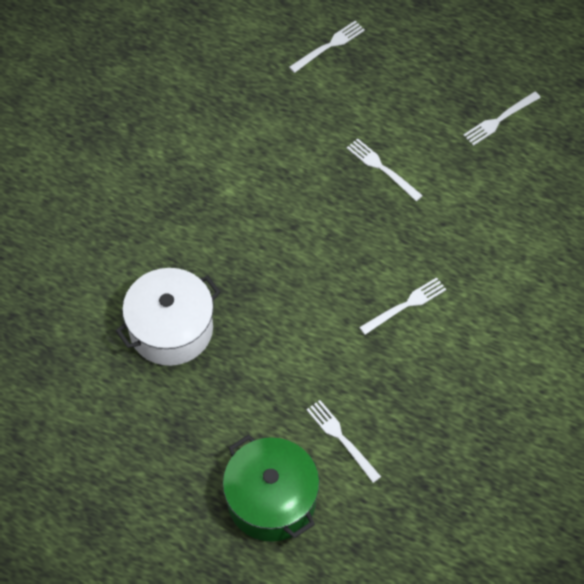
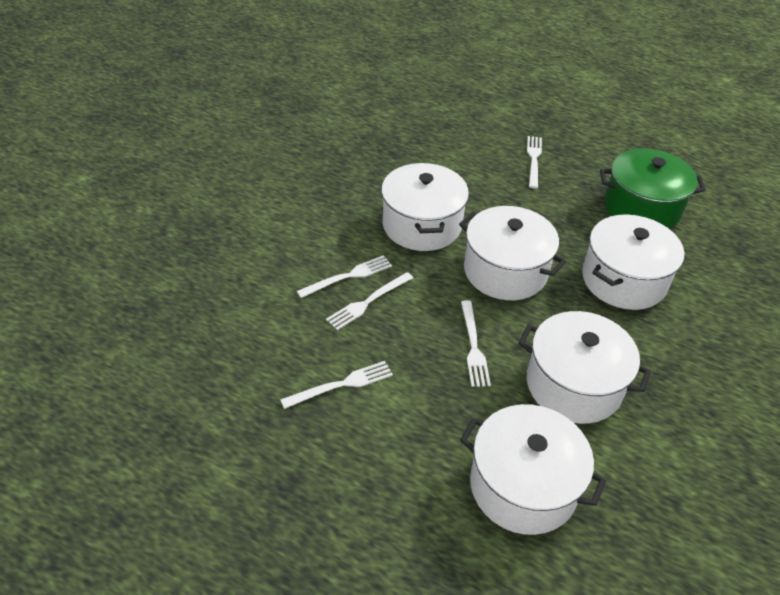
white pot: 1 -> 5

